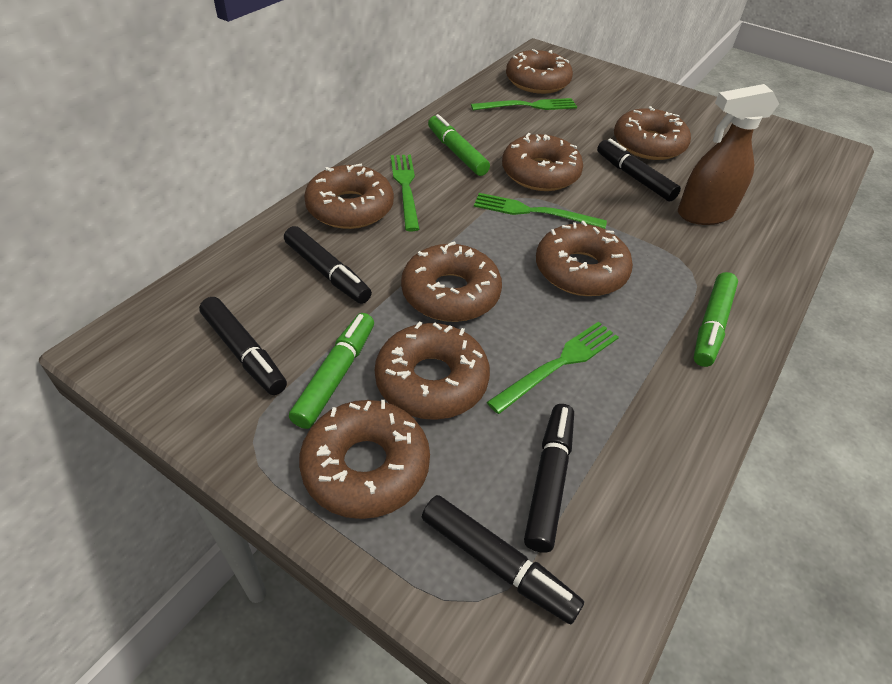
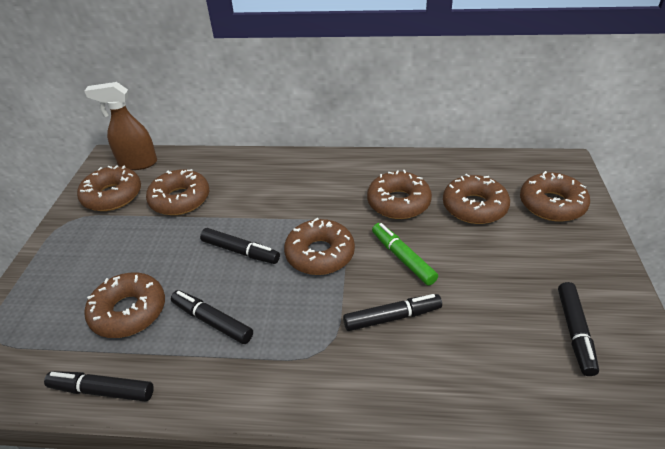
brown donut: 8 -> 7
green fork: 4 -> 0
green marker: 3 -> 1

